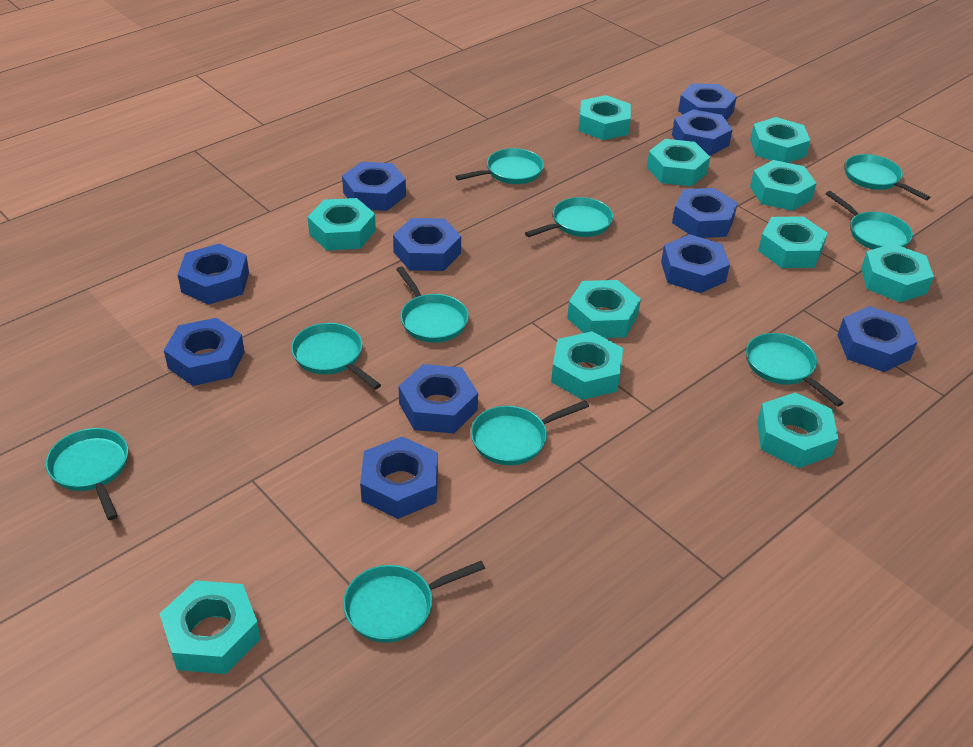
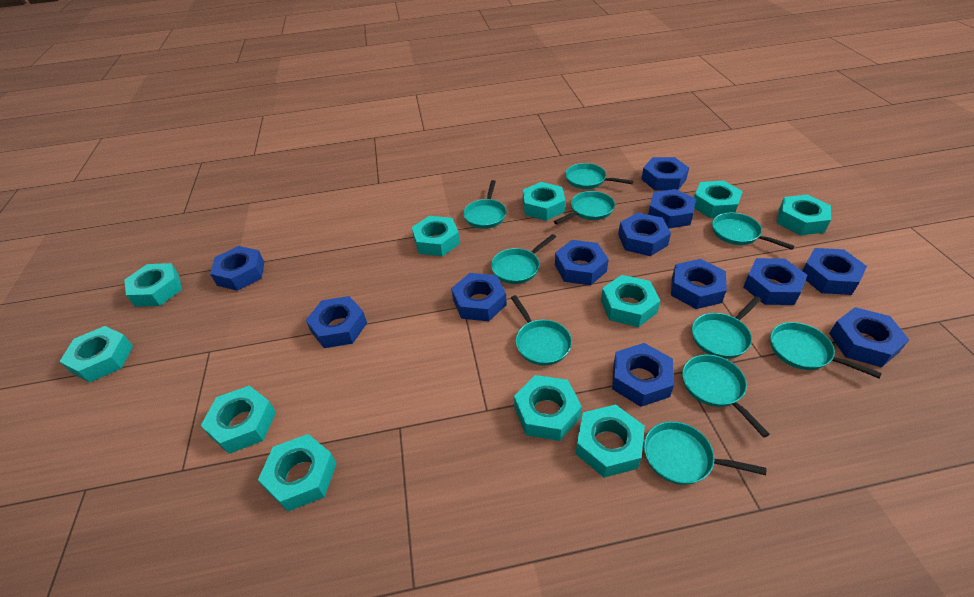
blue nut: 11 -> 12

